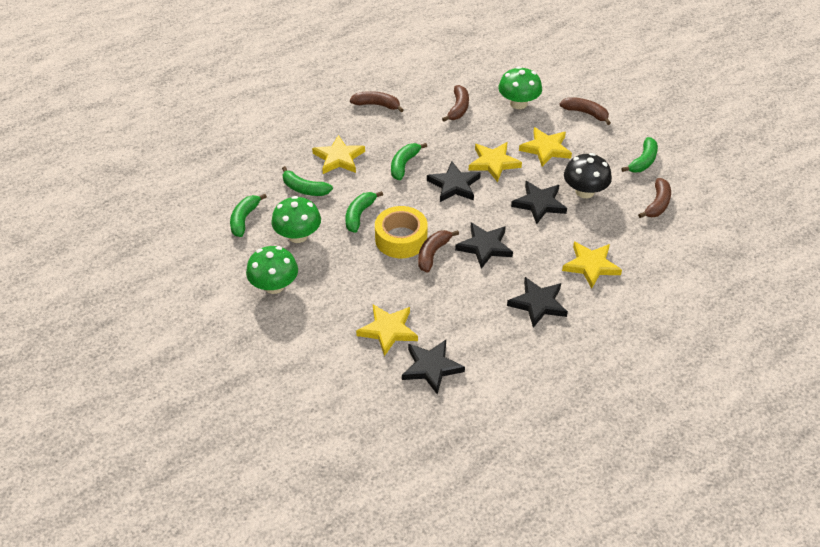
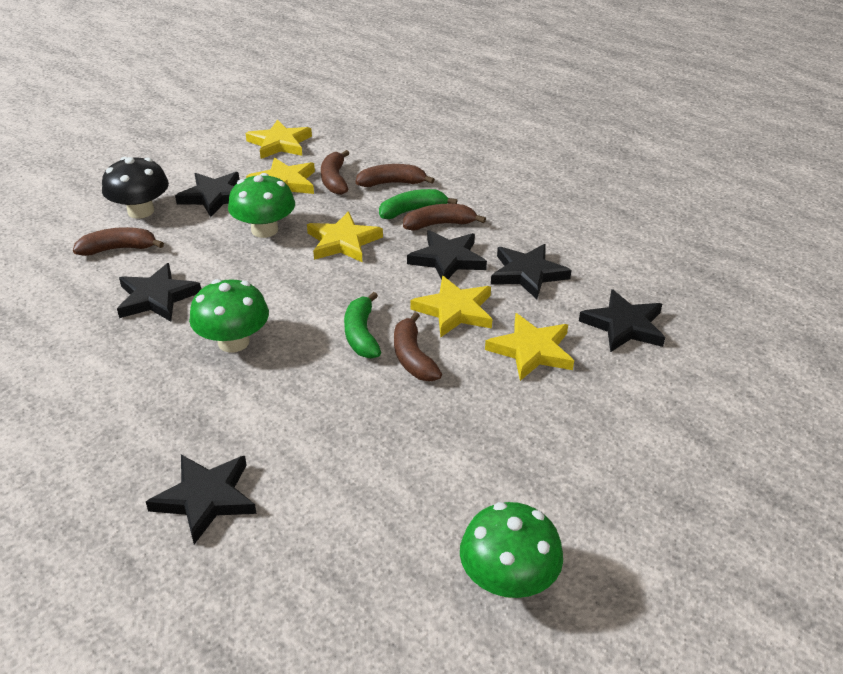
black star: 5 -> 6
green banana: 5 -> 2
yellow tape: 1 -> 0

